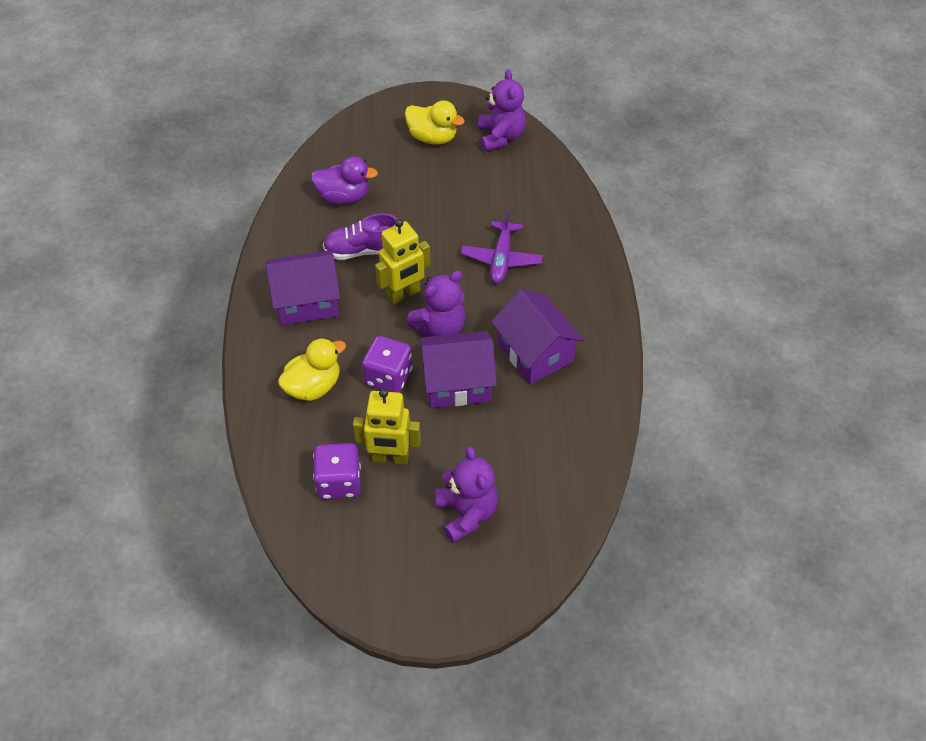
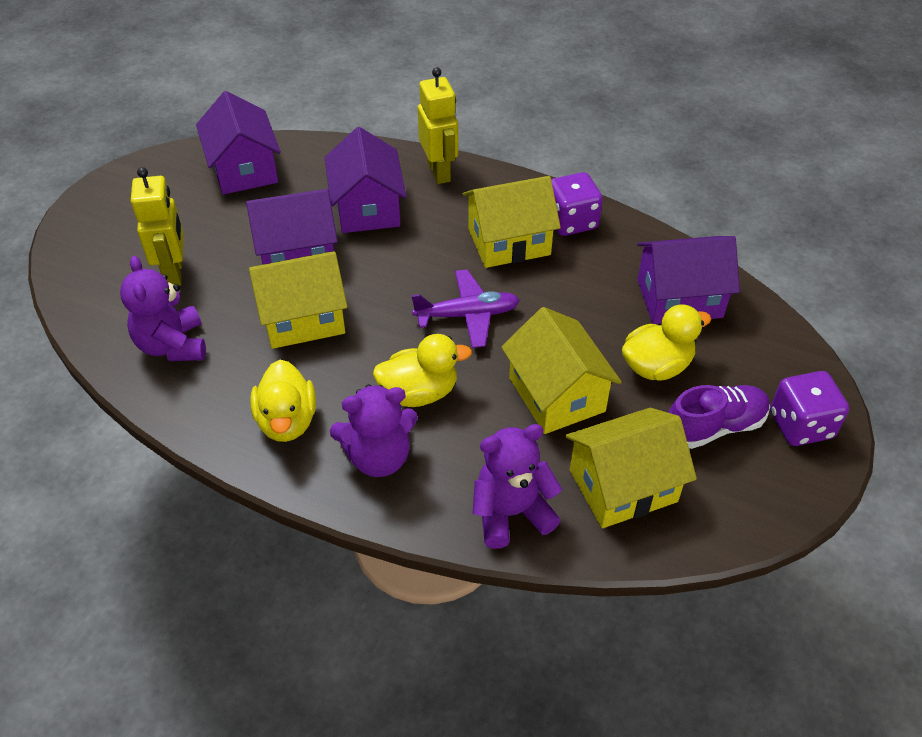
purple duck: 1 -> 0
purple house: 3 -> 4
yellow duck: 2 -> 3
yellow house: 0 -> 4

